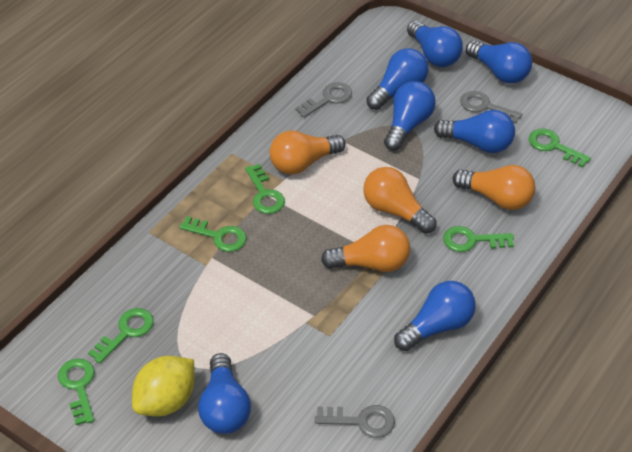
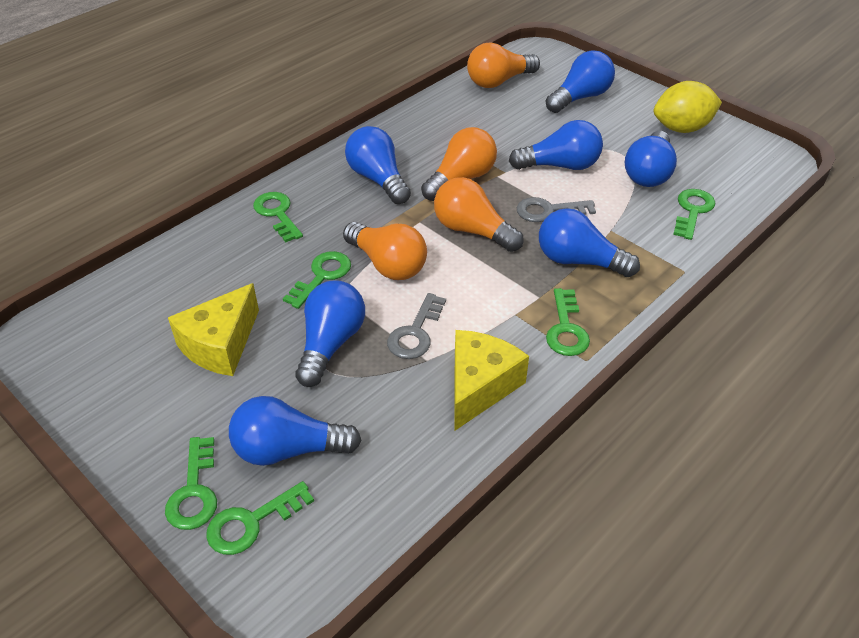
grey key: 3 -> 2
yellow cheese: 0 -> 2

